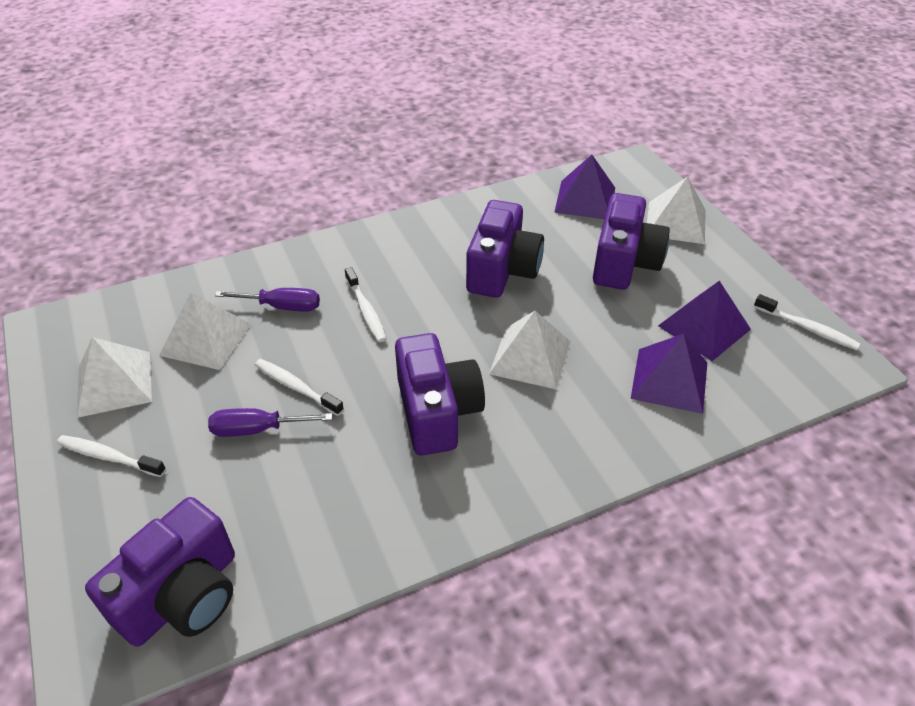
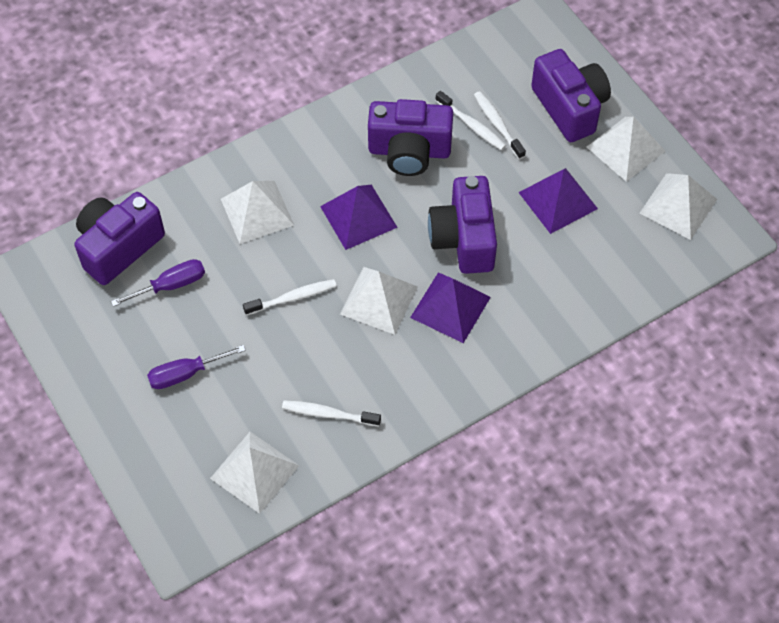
white pyramid: 4 -> 5

